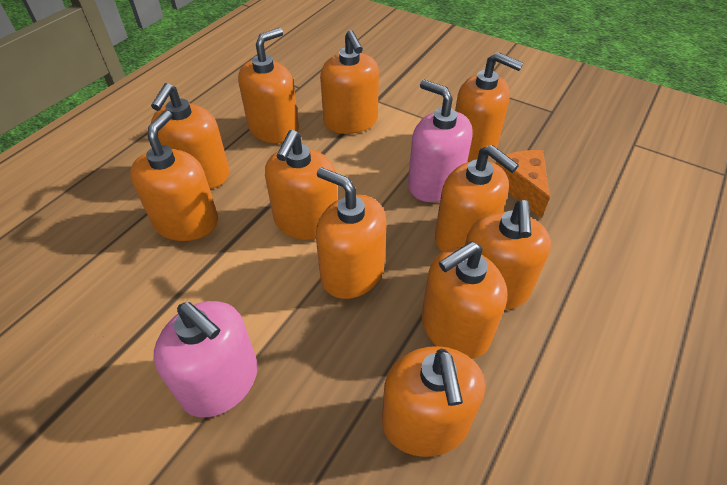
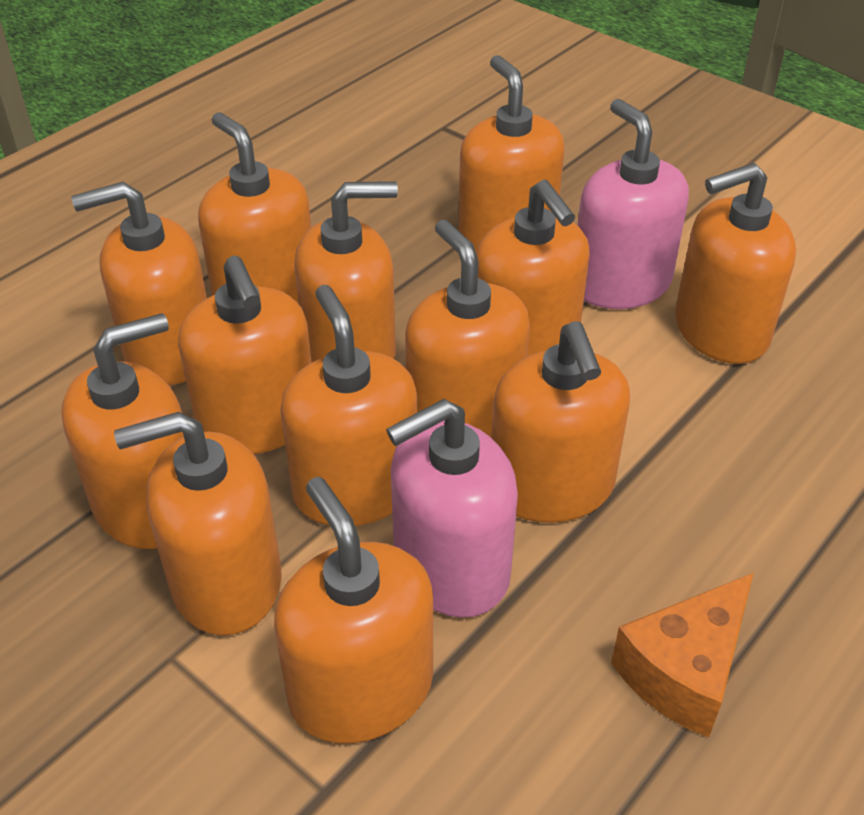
orange soap dispenser: 11 -> 13

